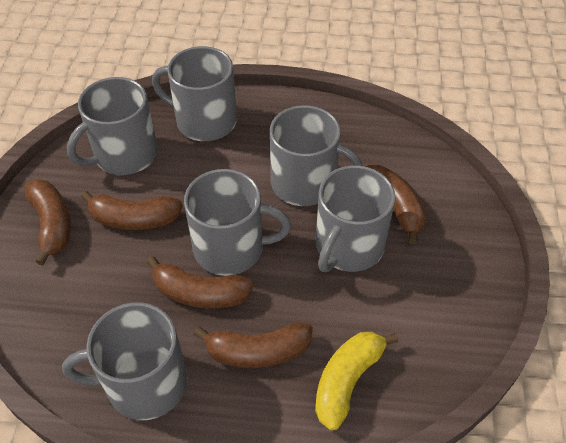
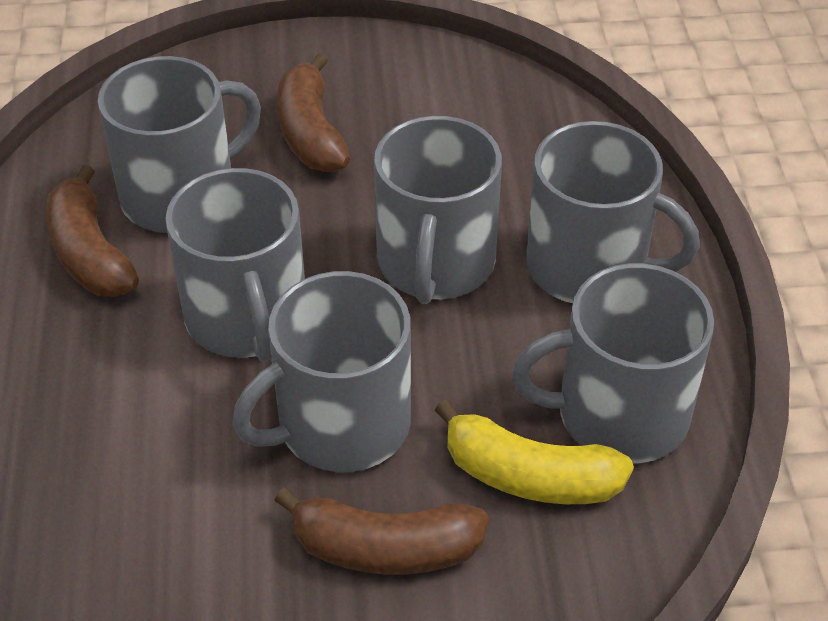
brown banana: 5 -> 3

